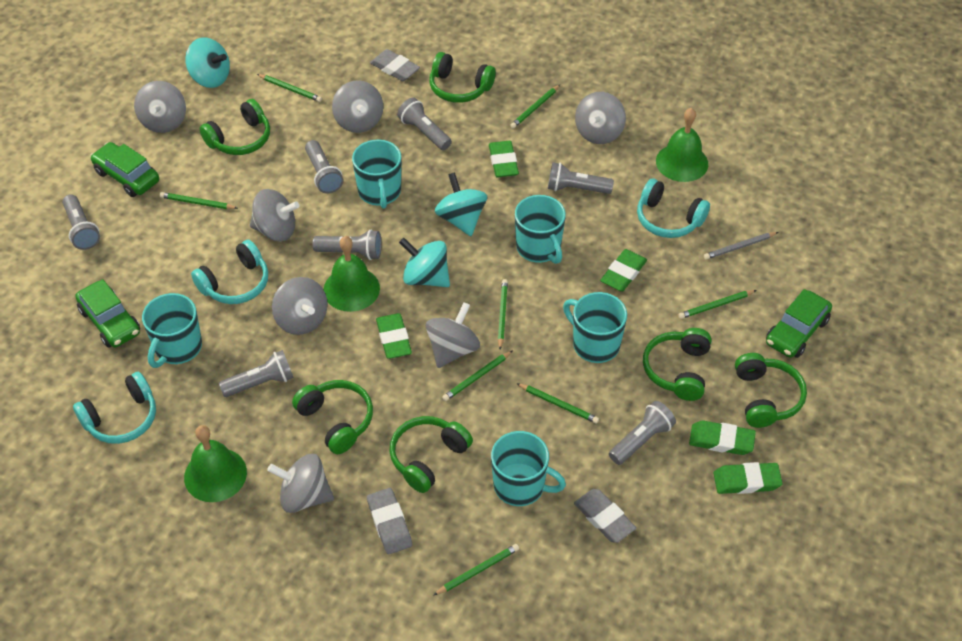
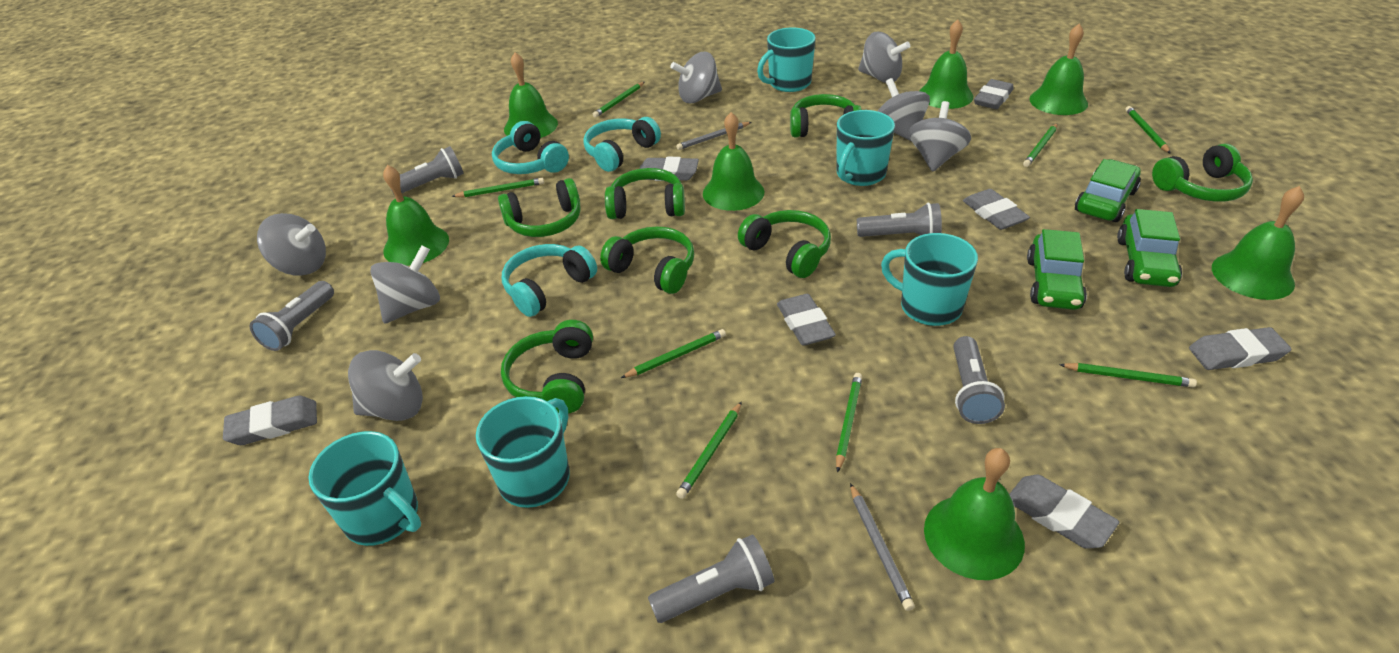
green bell: 3 -> 7
green eraser: 5 -> 0
green headphones: 6 -> 7
grey eraser: 3 -> 7
grey flashlight: 7 -> 5
grey pencil: 1 -> 2
turquoise spinning top: 3 -> 0

